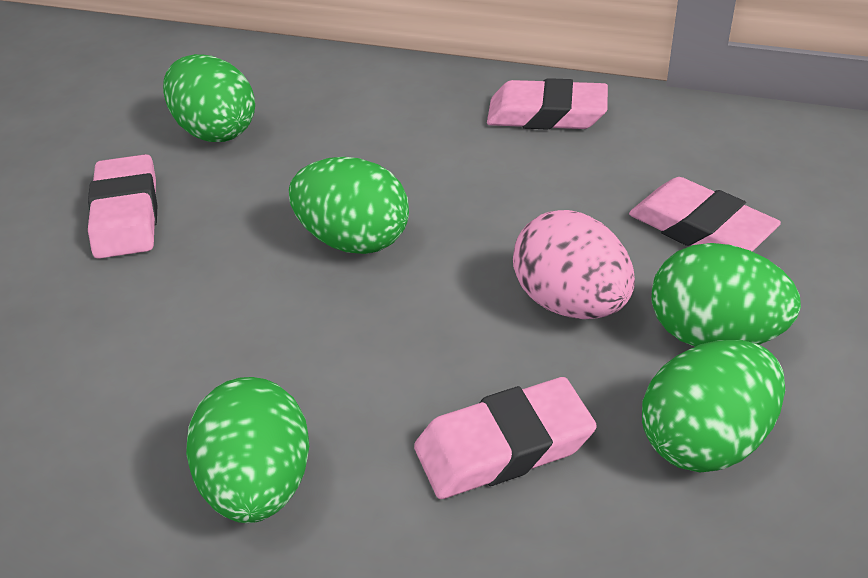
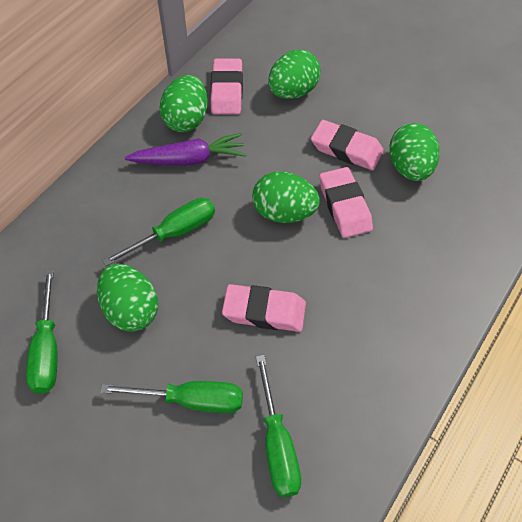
green screwdriver: 0 -> 4
pink egg: 1 -> 0
purple carrot: 0 -> 1

